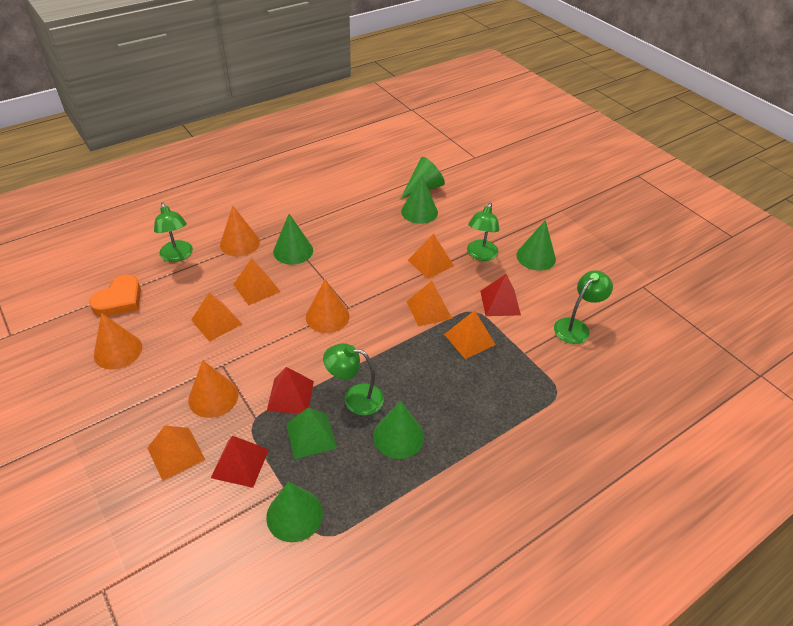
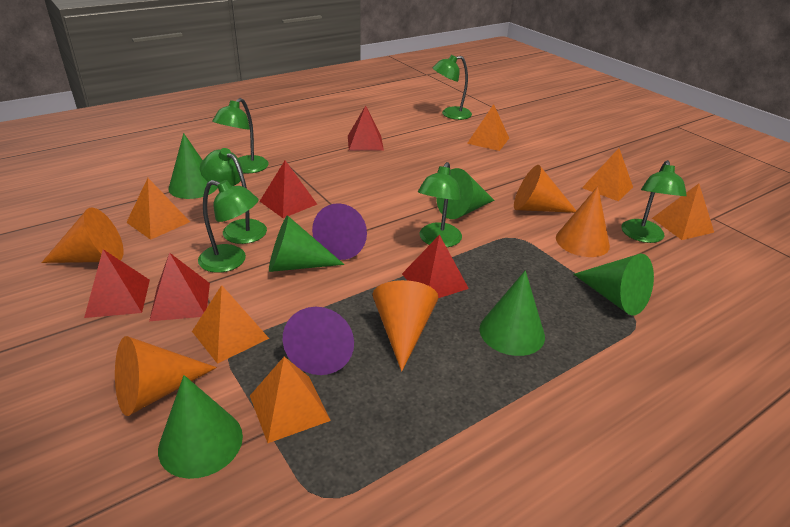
green lamp: 4 -> 6
green pyramid: 1 -> 0
orange cone: 4 -> 5
orange heart: 1 -> 0
purple cone: 0 -> 2
red pyramid: 3 -> 5

